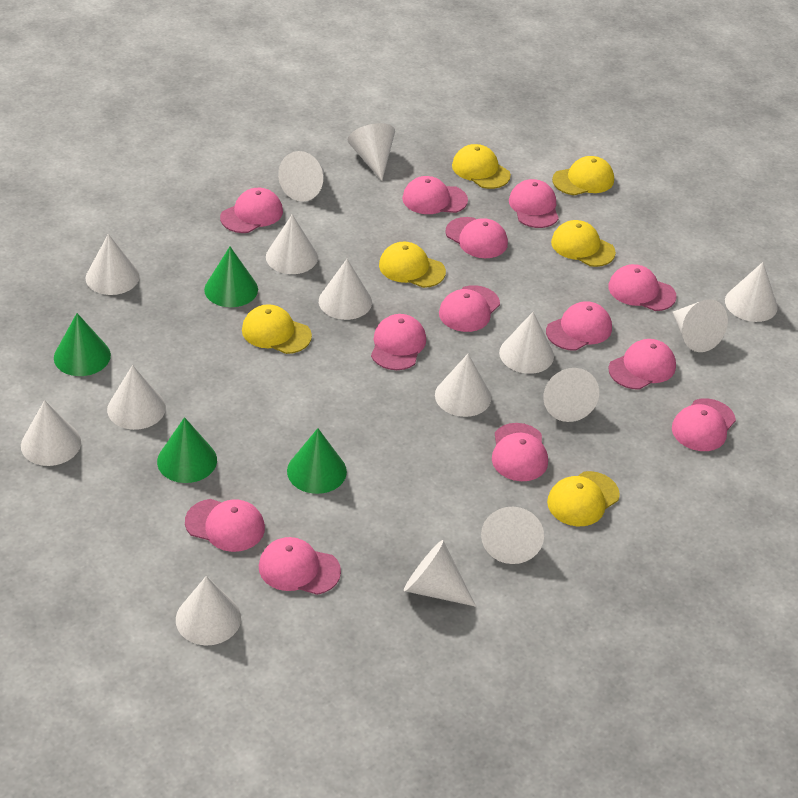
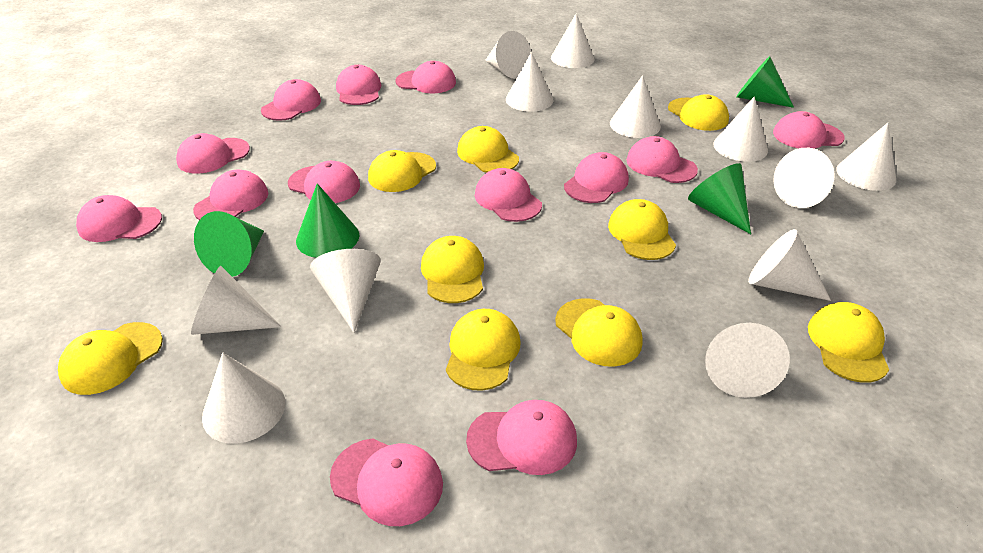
white cone: 15 -> 12
yellow cap: 6 -> 9

